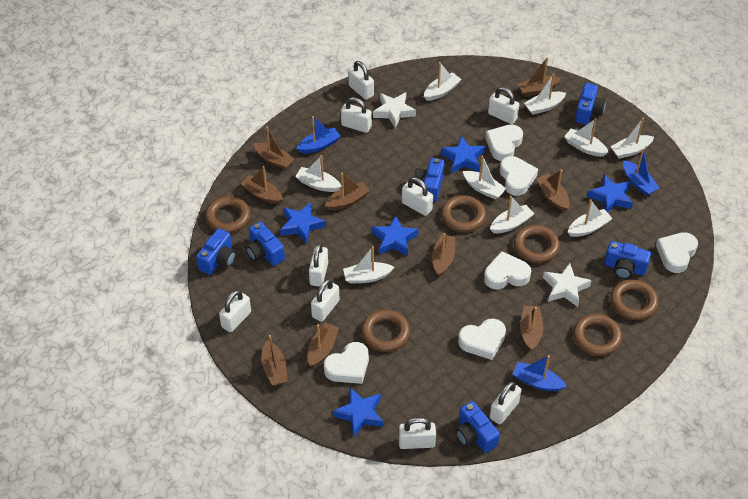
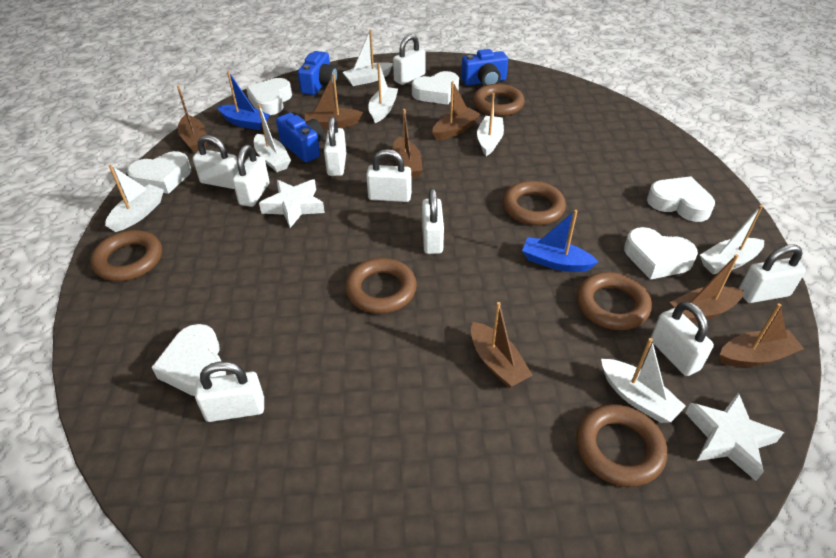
blue boat: 3 -> 2
blue camera: 6 -> 3
blue star: 5 -> 0
brown boat: 9 -> 7
white boat: 9 -> 7

